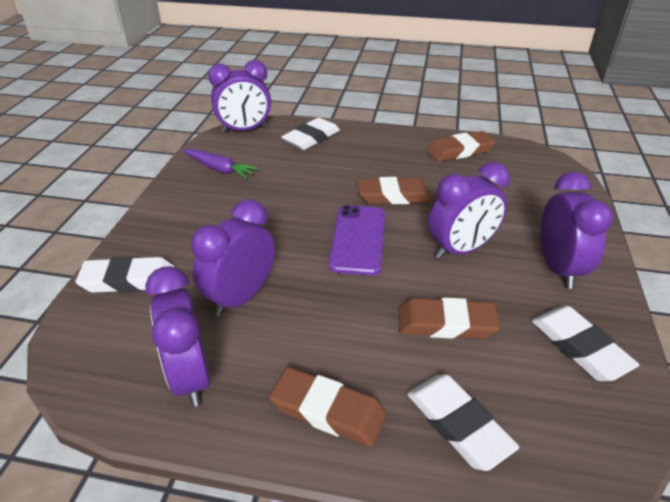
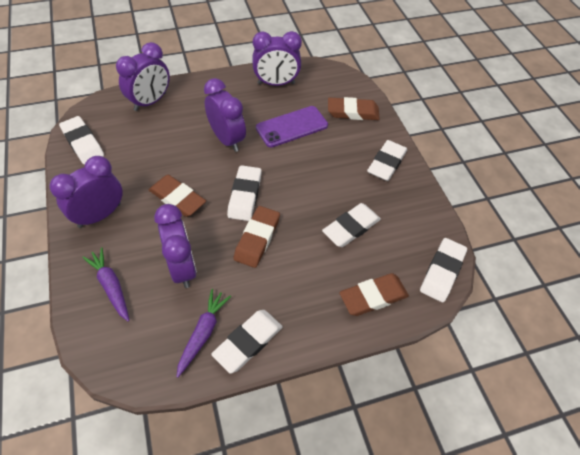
purple carrot: 1 -> 2
white eraser: 4 -> 6

